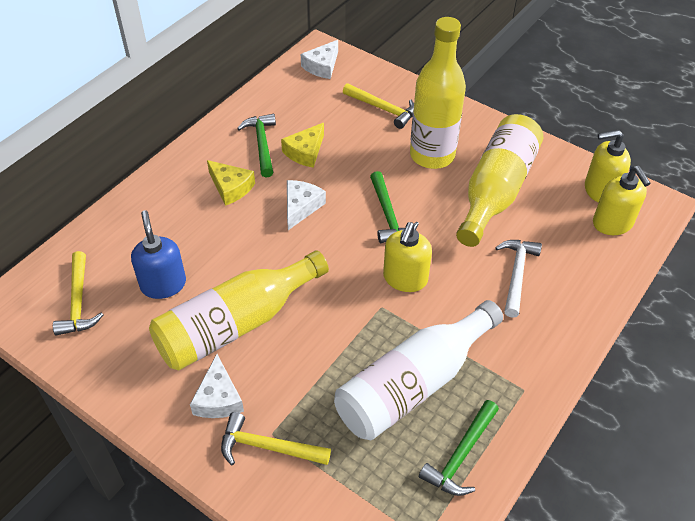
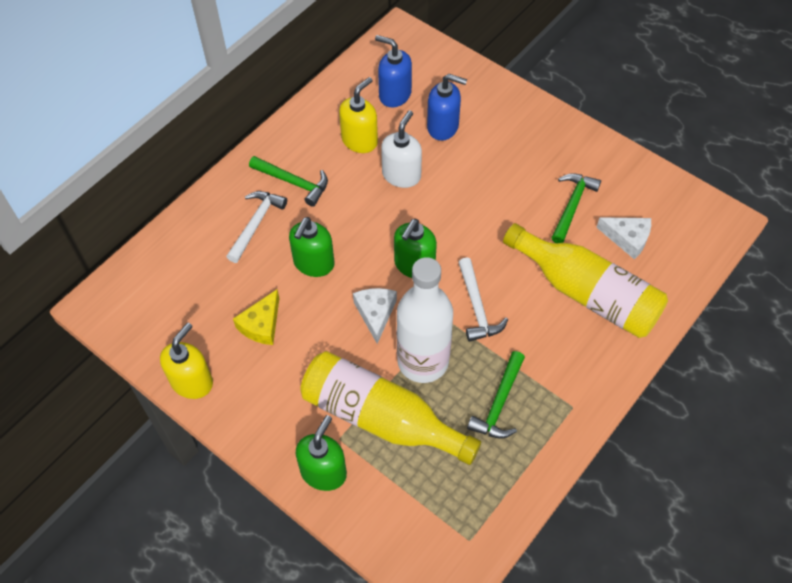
blue soap dispenser: 1 -> 2
green soap dispenser: 0 -> 3
white cheese: 3 -> 2
white hammer: 1 -> 2
white soap dispenser: 0 -> 1
yellow bottle: 3 -> 2
yellow cheese: 2 -> 1
yellow hammer: 3 -> 0
yellow soap dispenser: 3 -> 2

